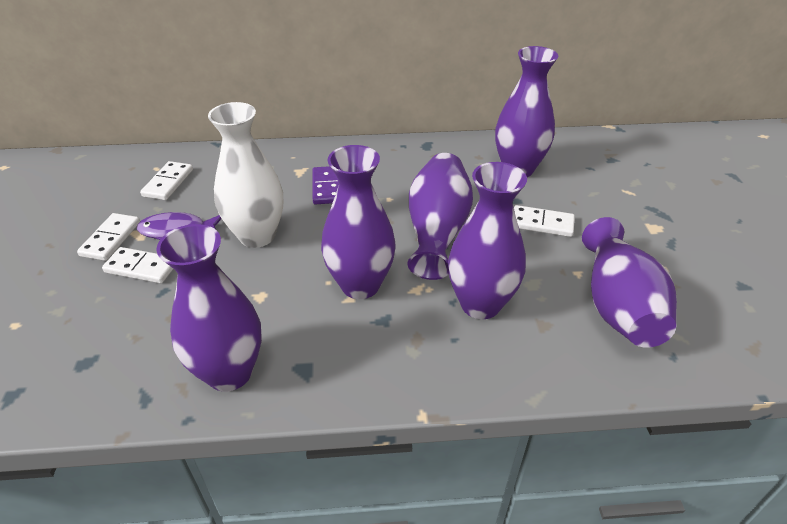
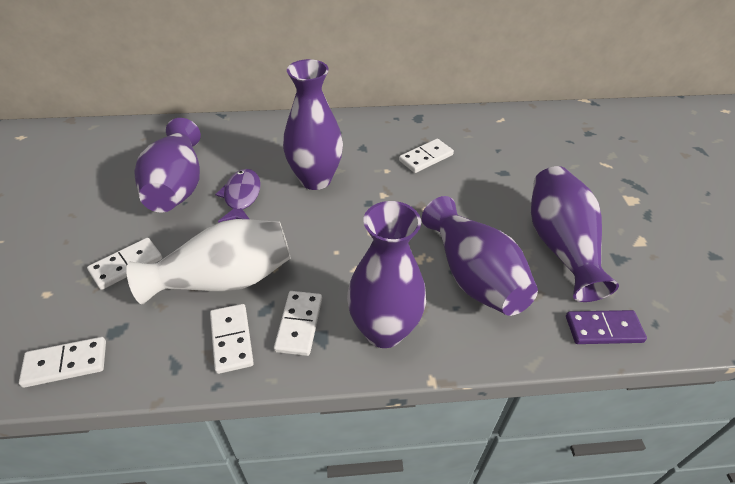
purple vase: 6 -> 5
white domino: 4 -> 5

